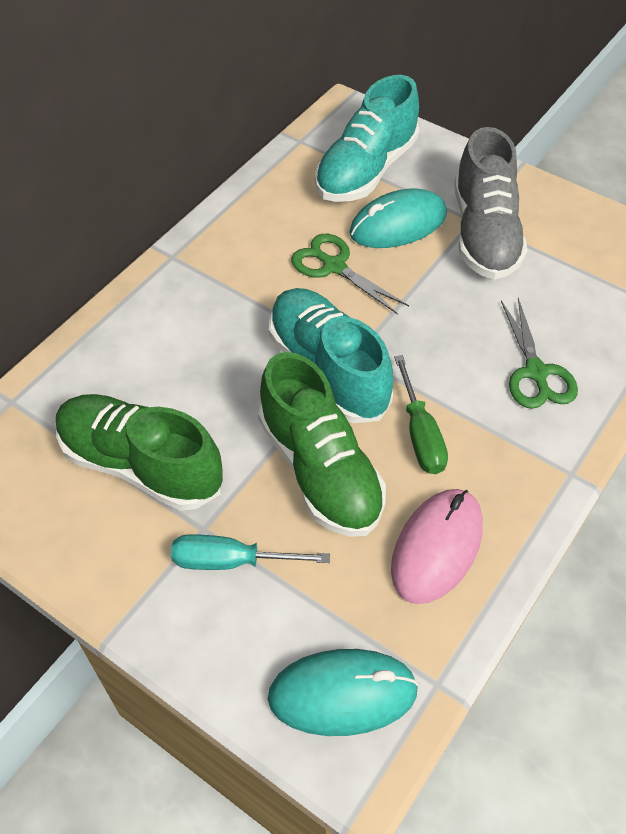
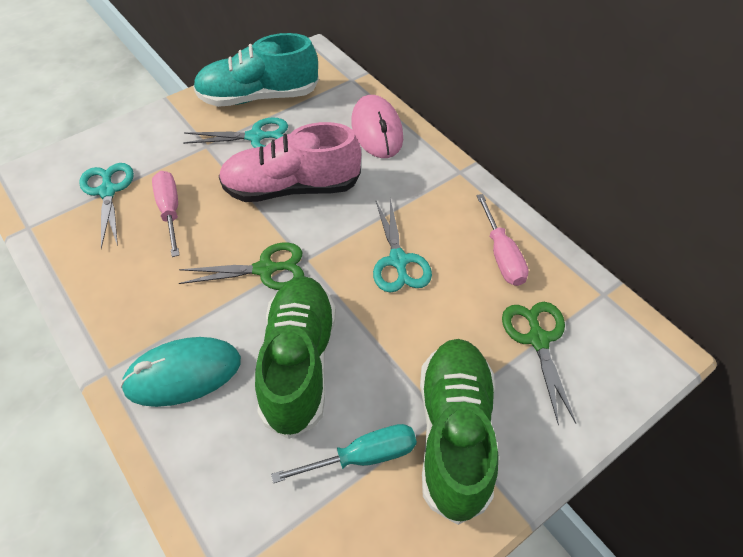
green screwdriver: 1 -> 0
grey shoe: 1 -> 0
pink screwdriver: 0 -> 2
pink shoe: 0 -> 1
turquoise mouse: 2 -> 1
turquoise scissors: 0 -> 3
turquoise shoe: 2 -> 1

